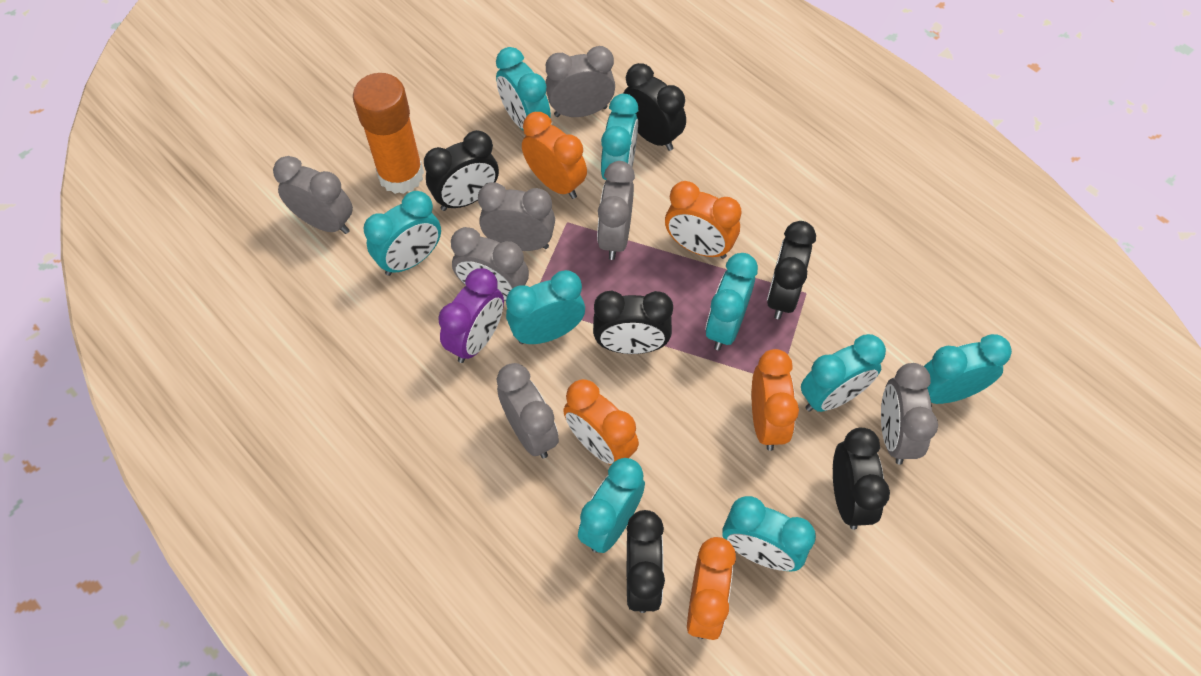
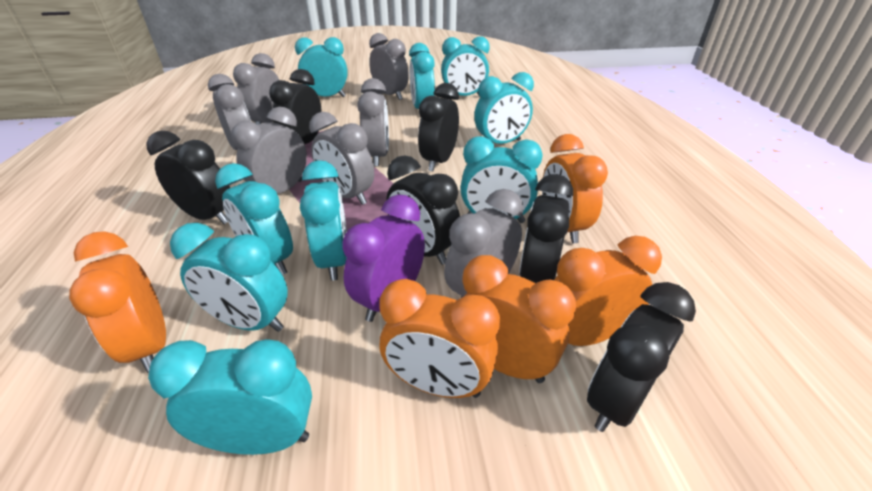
orange glue stick: 1 -> 0

